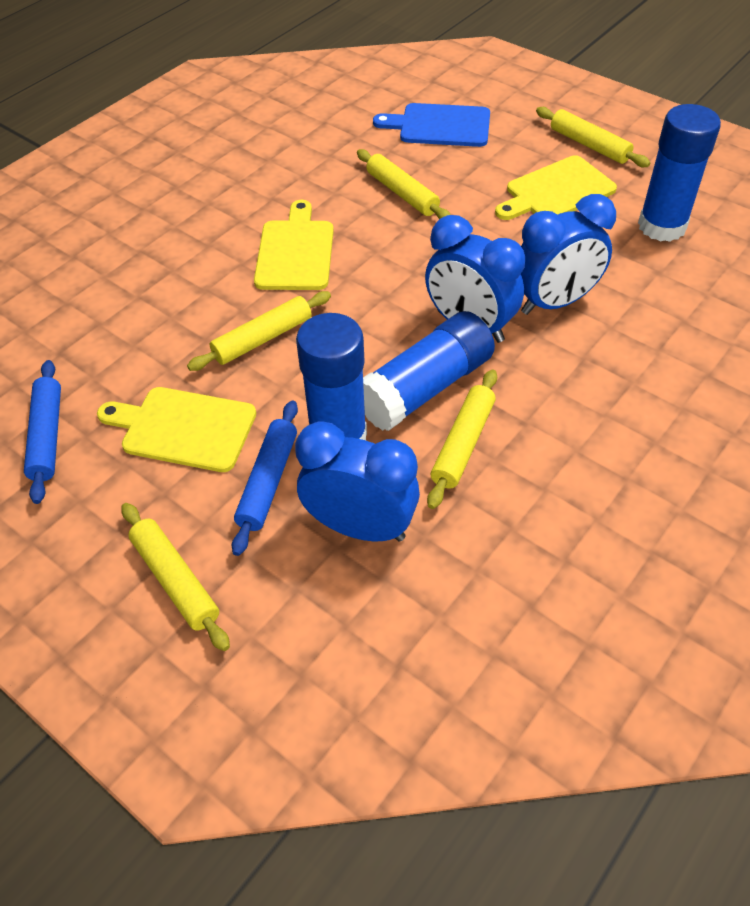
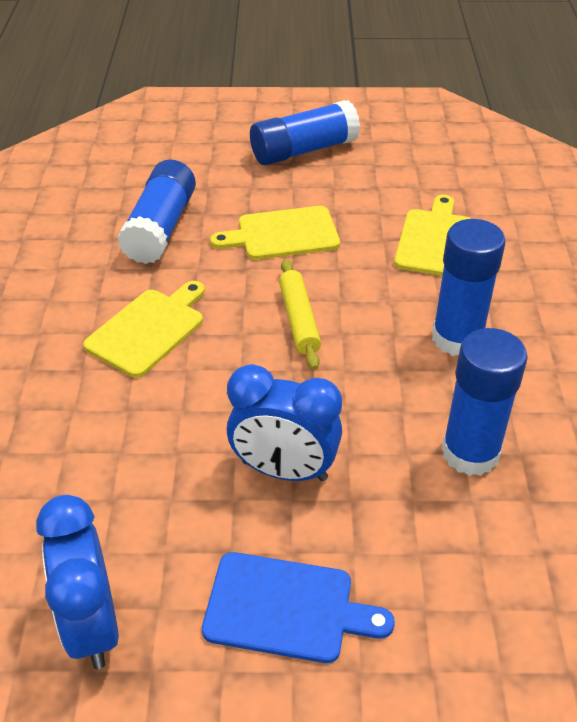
blue clock: 3 -> 2
blue glue stick: 3 -> 4
blue rolling pin: 2 -> 0
yellow rolling pin: 5 -> 1

